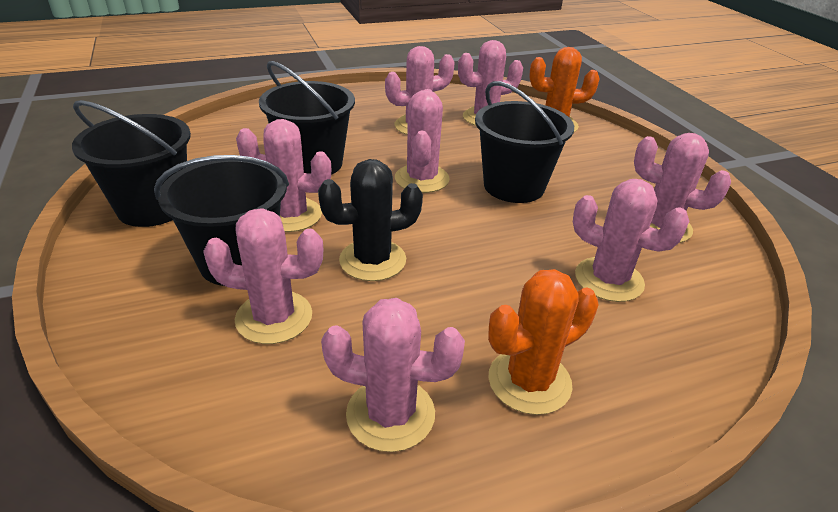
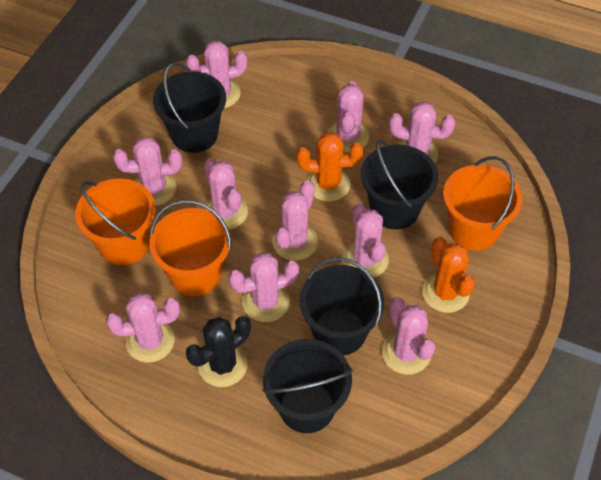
orange bucket: 0 -> 3
pink cactus: 8 -> 10

